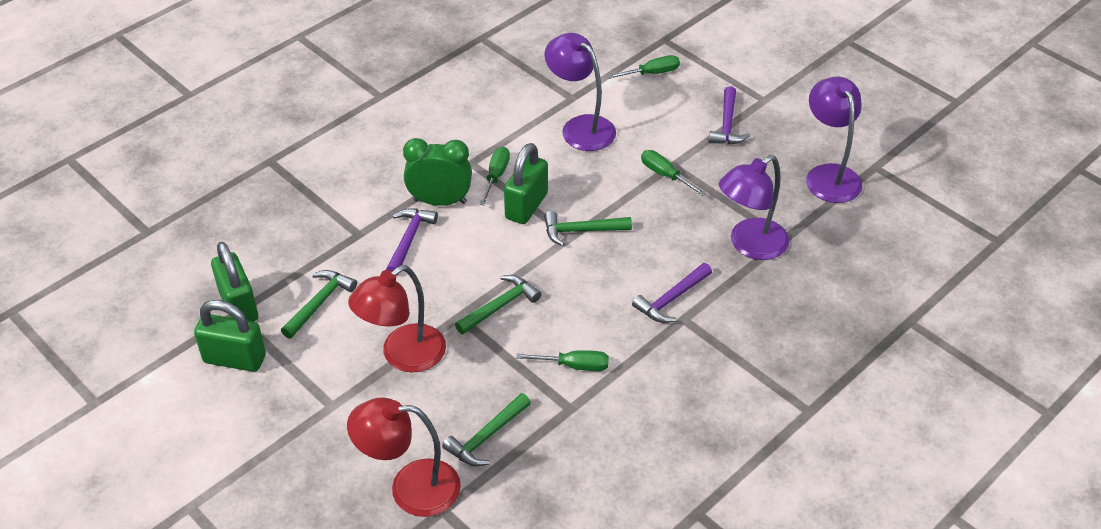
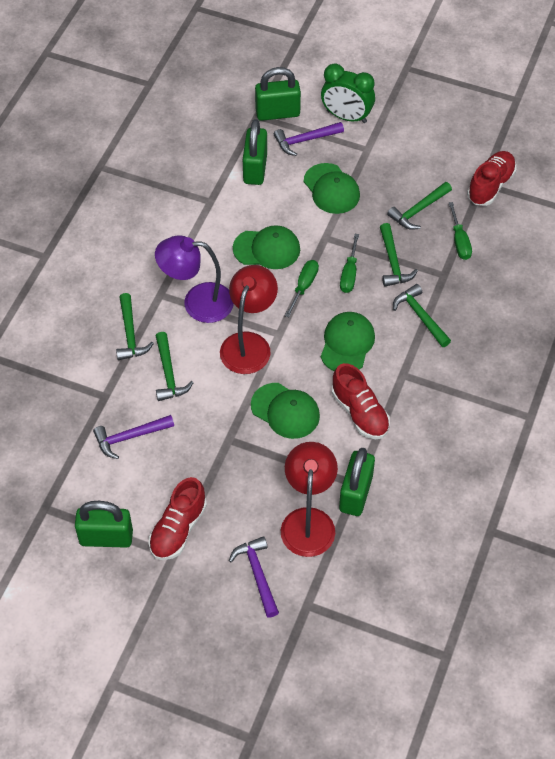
green cap: 0 -> 4
green hammer: 4 -> 5
green padlock: 3 -> 4
green screwdriver: 4 -> 3
purple lamp: 3 -> 1
red shoe: 0 -> 3

